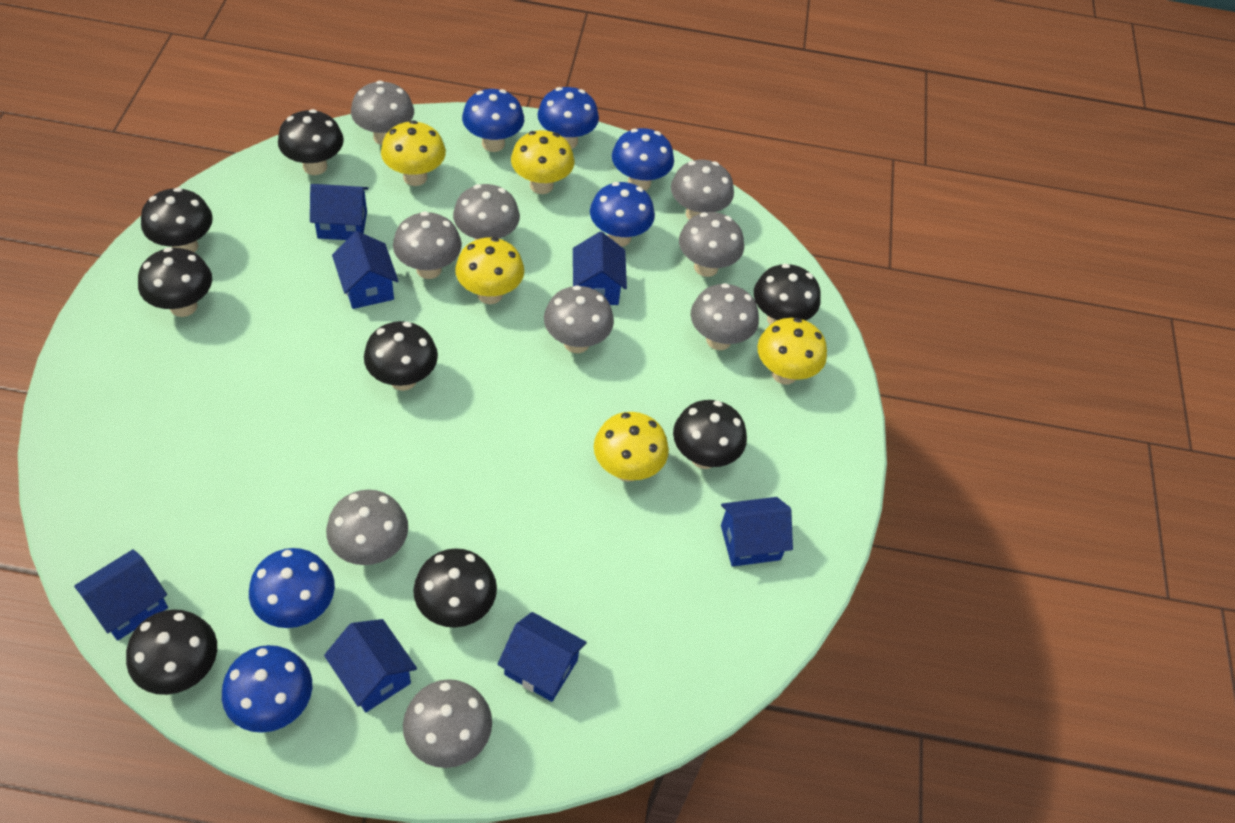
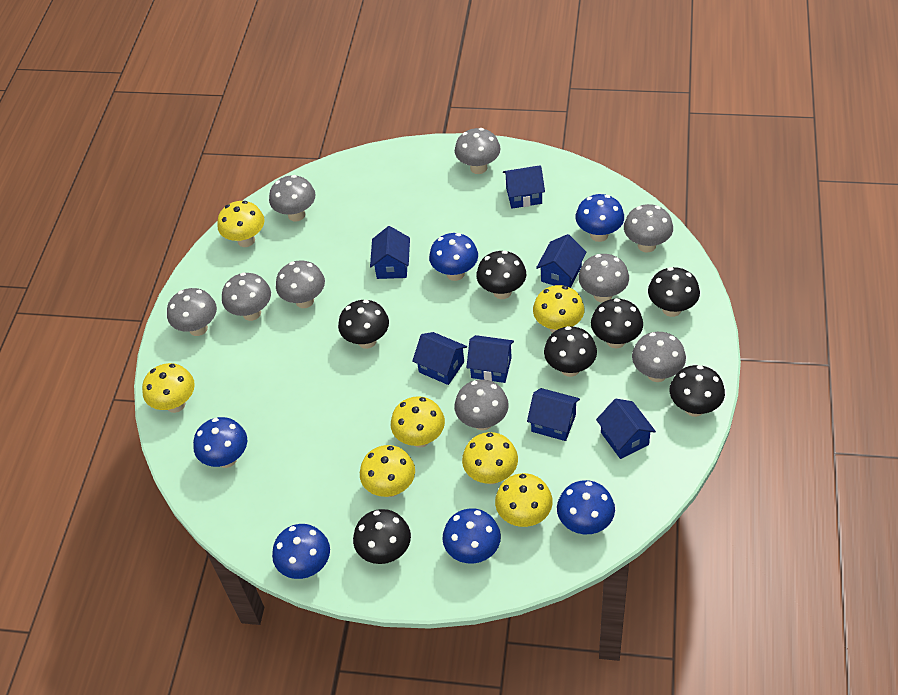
black mushroom: 8 -> 7
yellow mushroom: 5 -> 7

